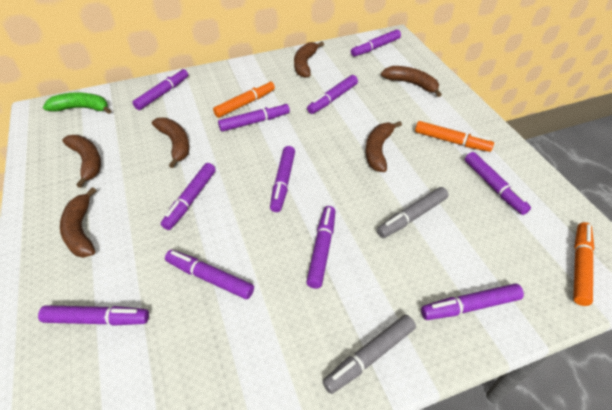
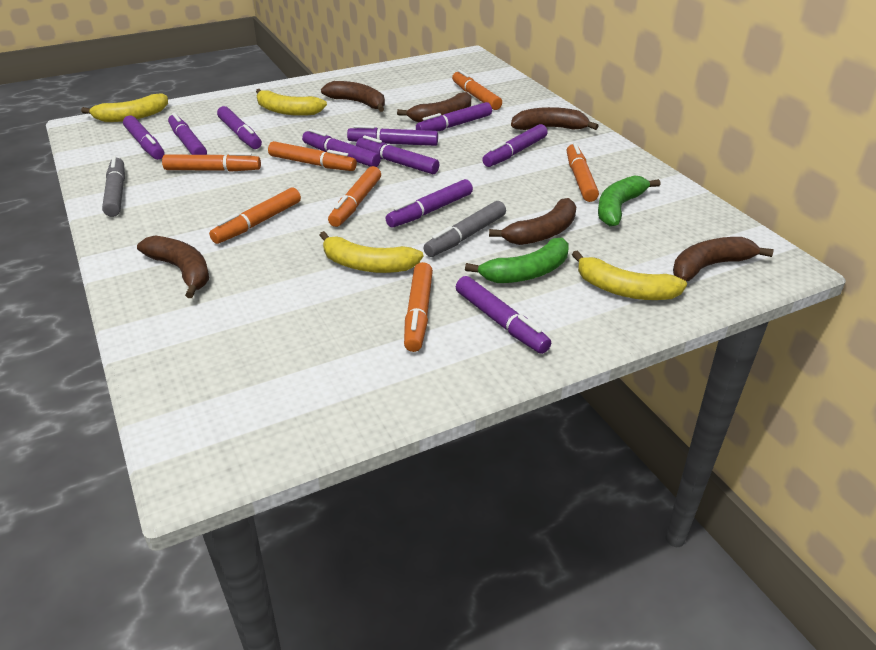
green banana: 1 -> 2
orange marker: 3 -> 7
purple marker: 11 -> 10
yellow banana: 0 -> 4

